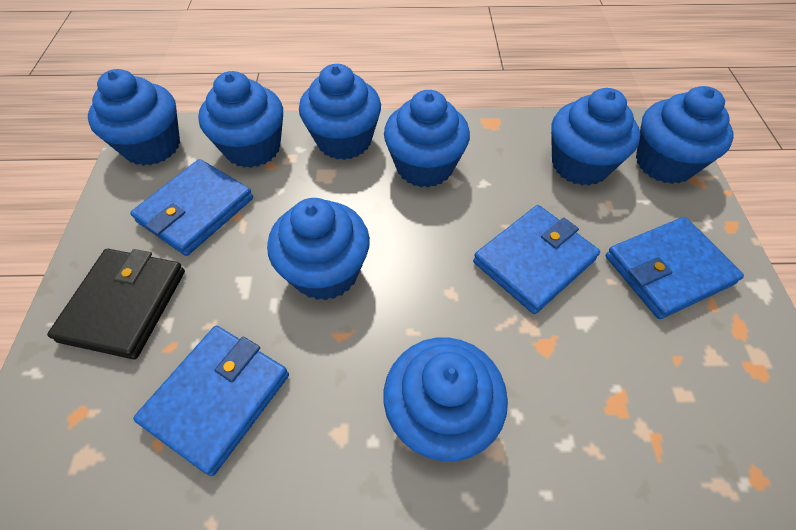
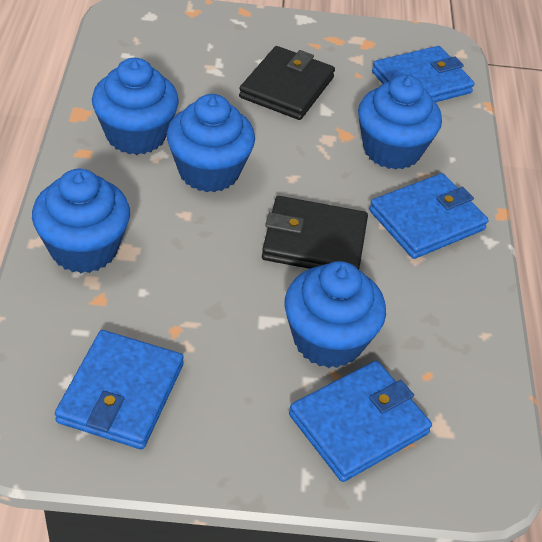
black wallet: 1 -> 2
blue cupcake: 8 -> 5

